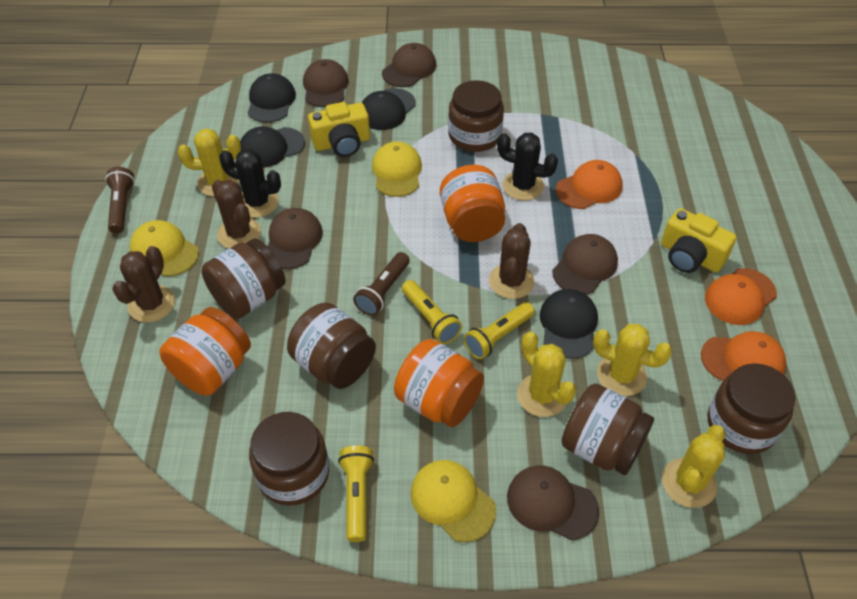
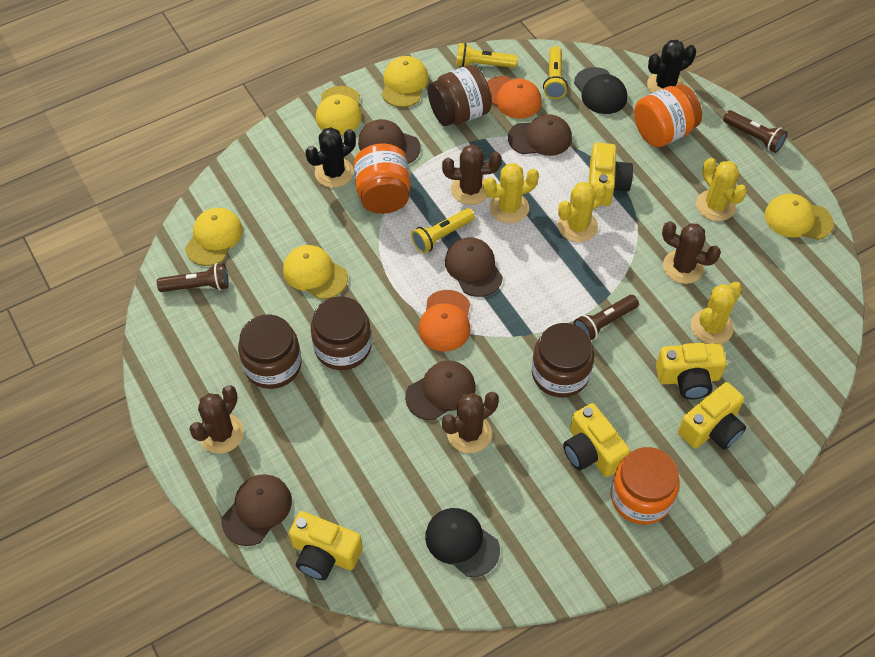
black cap: 4 -> 2
brown cactus: 3 -> 4
brown flashlight: 2 -> 3
brown jar: 6 -> 4
orange cap: 3 -> 2
yellow camera: 2 -> 5
yellow cap: 3 -> 5

